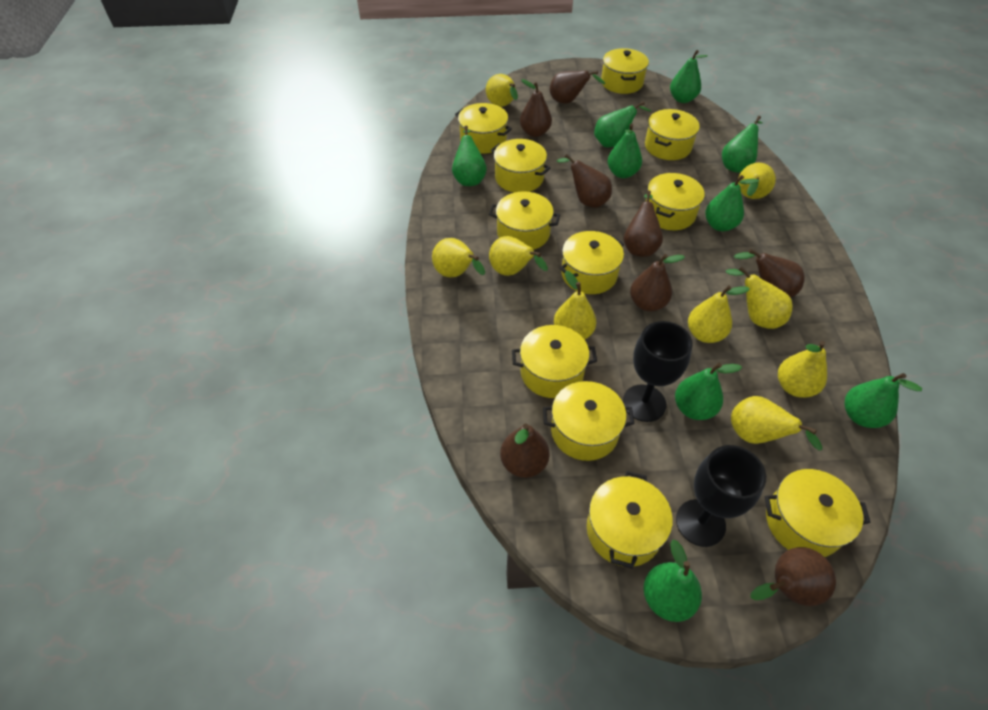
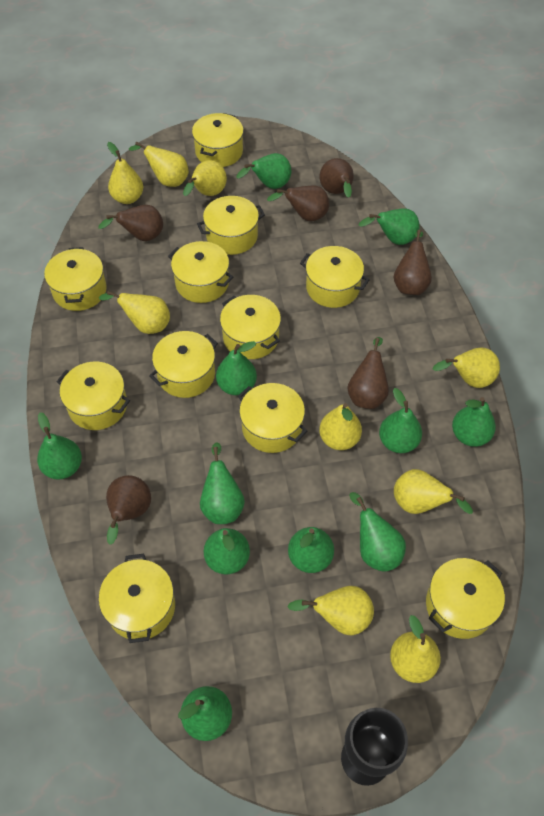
black goblet: 2 -> 1
brown pear: 8 -> 6
green pear: 9 -> 11

